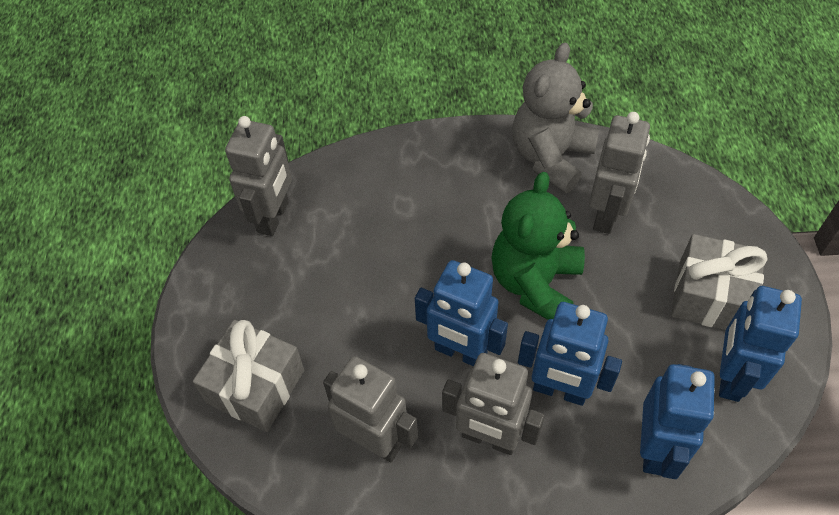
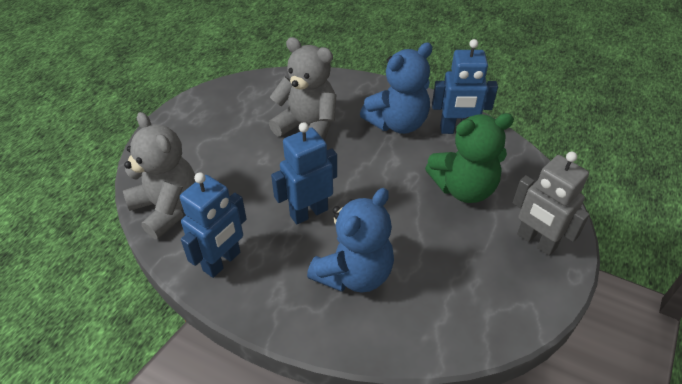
blue robot: 4 -> 3
blue teddy bear: 0 -> 2
grey gift: 2 -> 0
grey robot: 4 -> 1
grey teddy bear: 1 -> 2

